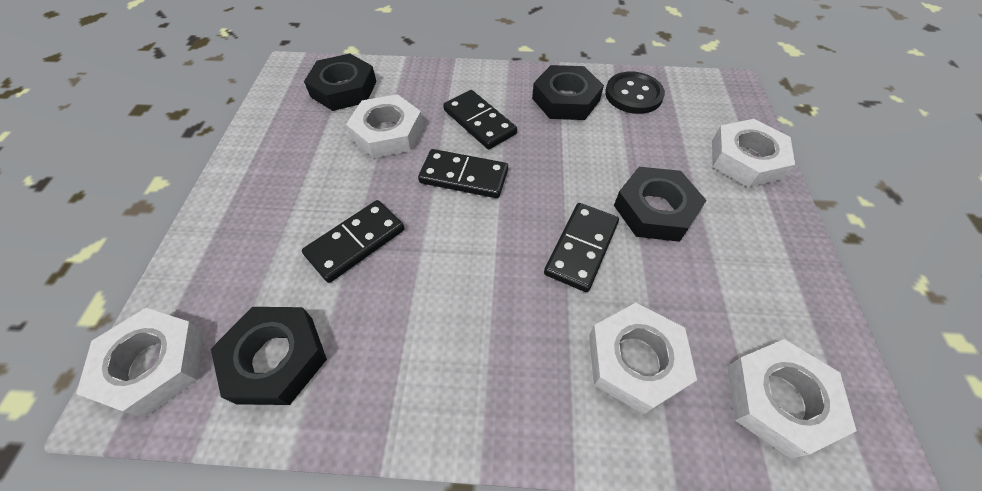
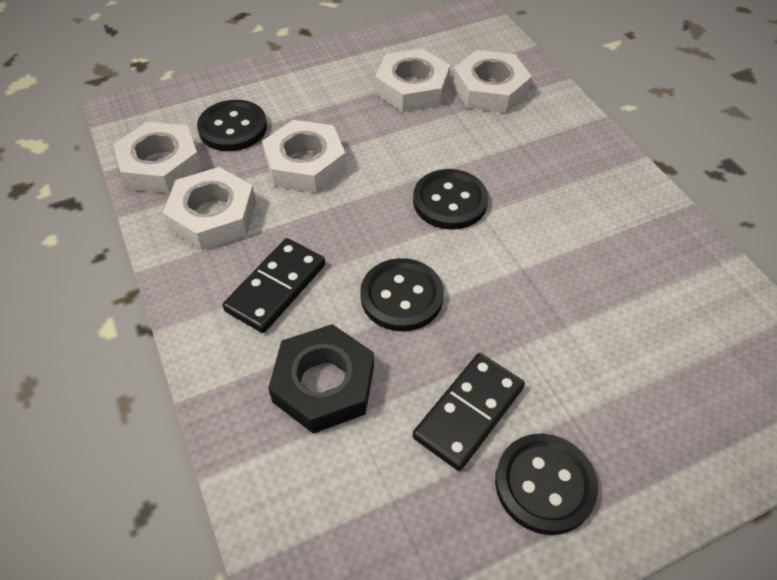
black button: 1 -> 4
black domino: 4 -> 2
black nut: 4 -> 1

